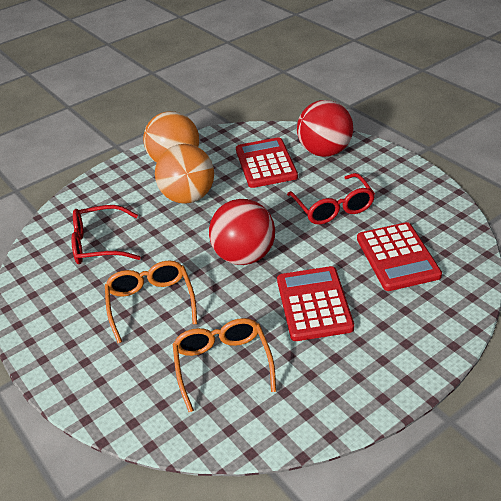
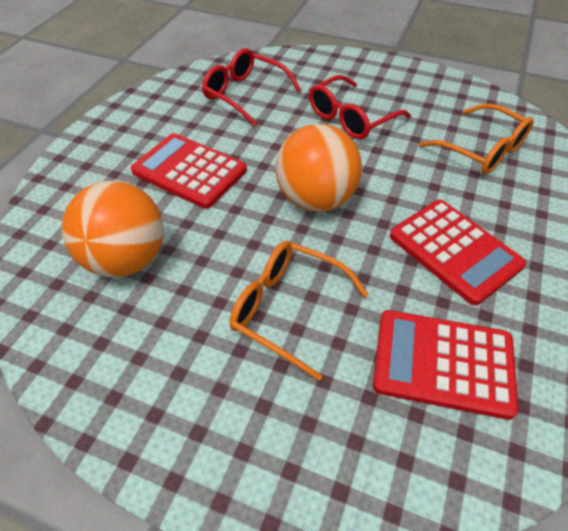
red ball: 2 -> 0

